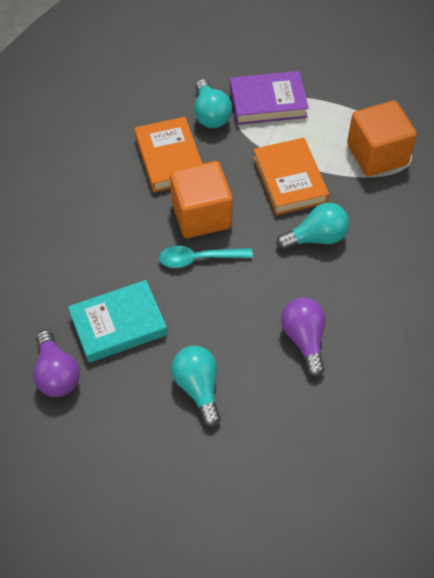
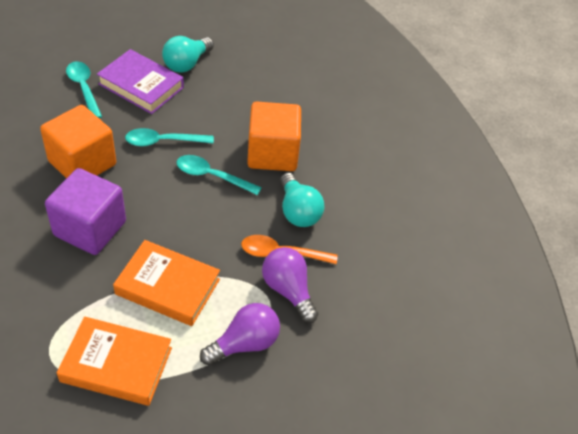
orange spoon: 0 -> 1
purple cube: 0 -> 1
turquoise book: 1 -> 0
turquoise light bulb: 3 -> 2
turquoise spoon: 1 -> 3

